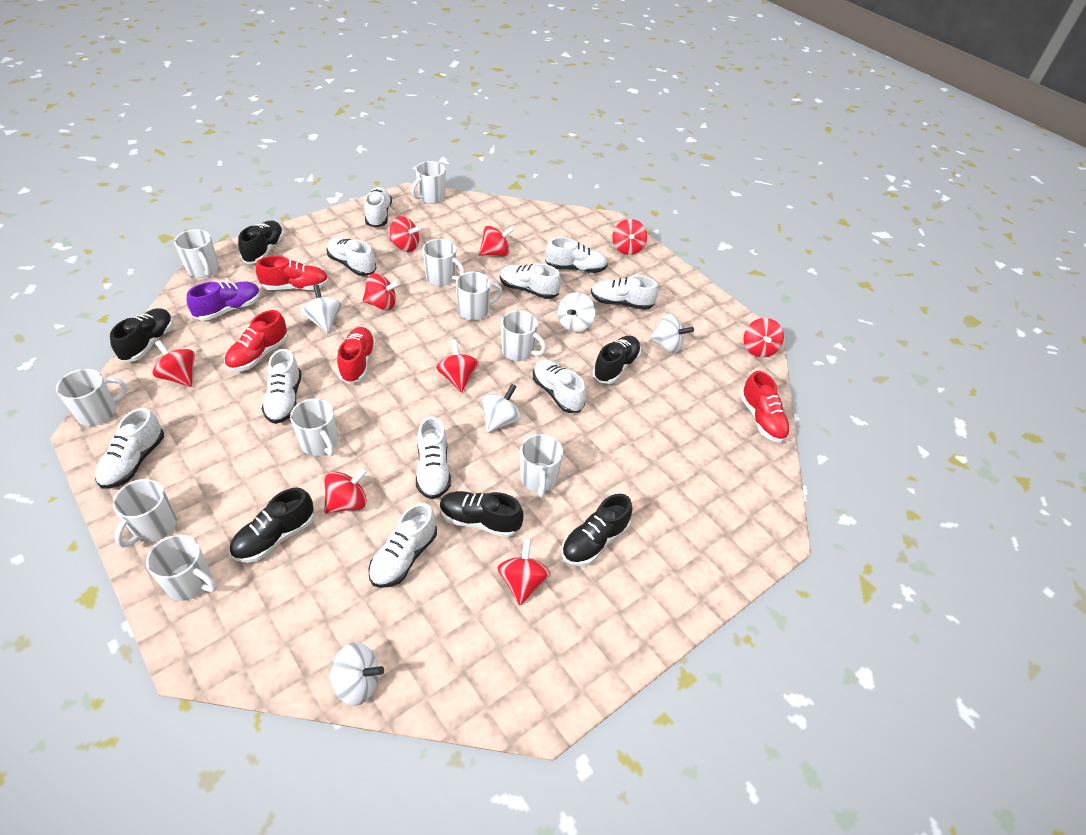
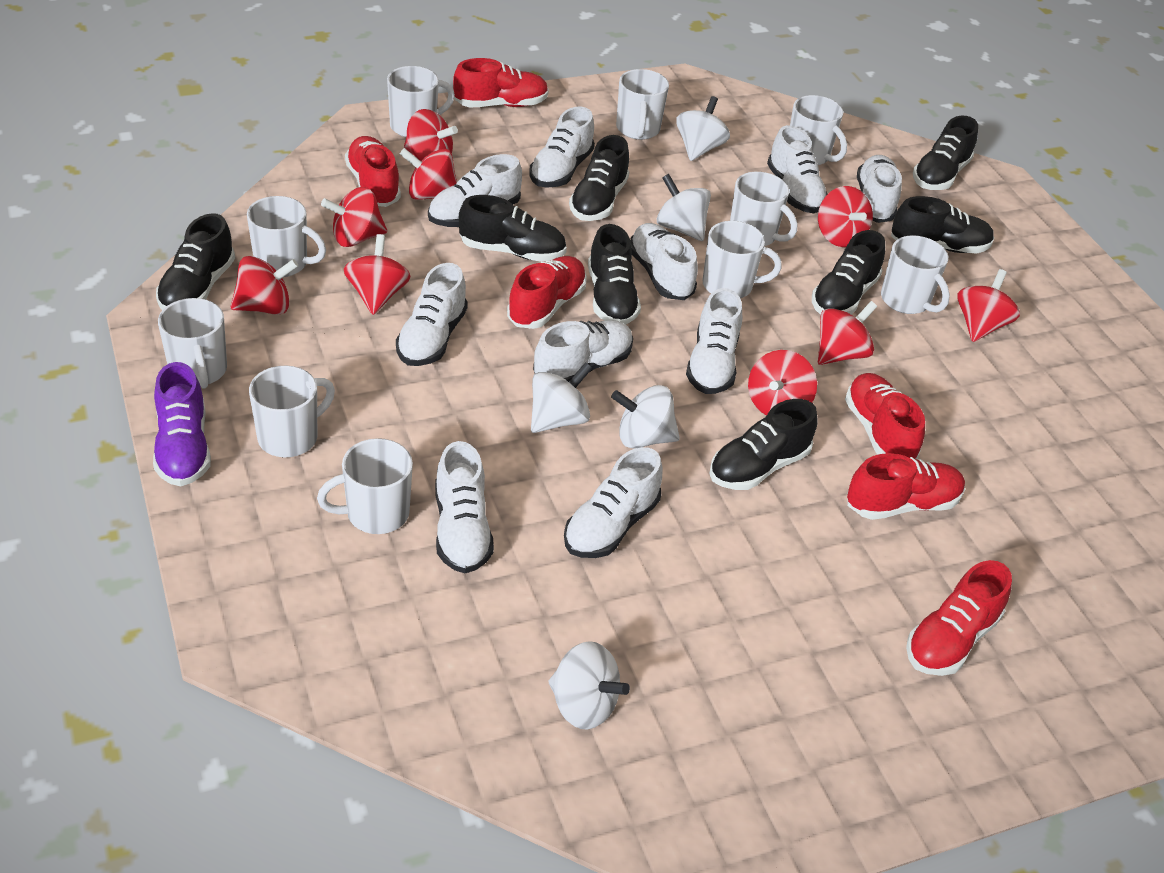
black shoe: 6 -> 8
red shoe: 4 -> 6

